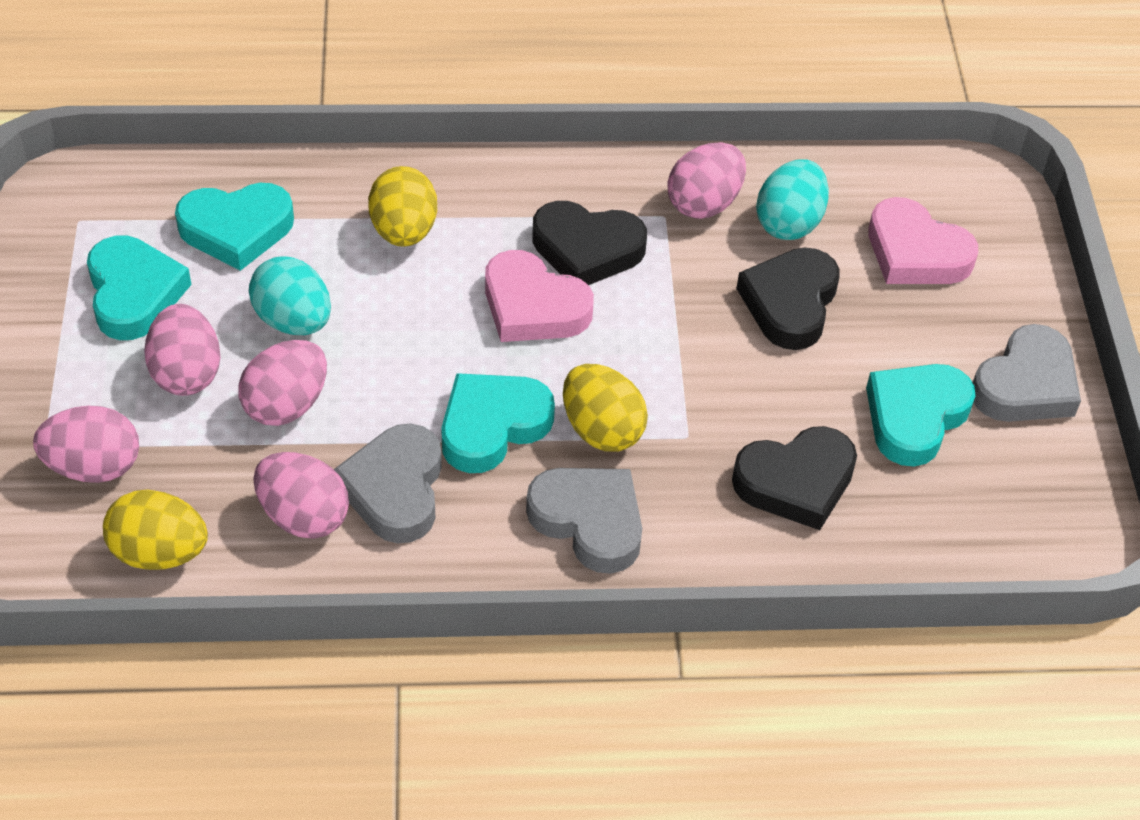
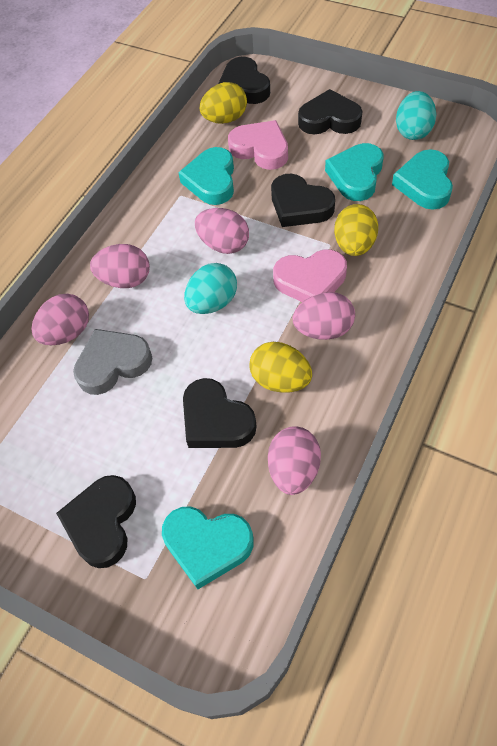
black heart: 3 -> 5
grey heart: 3 -> 1

